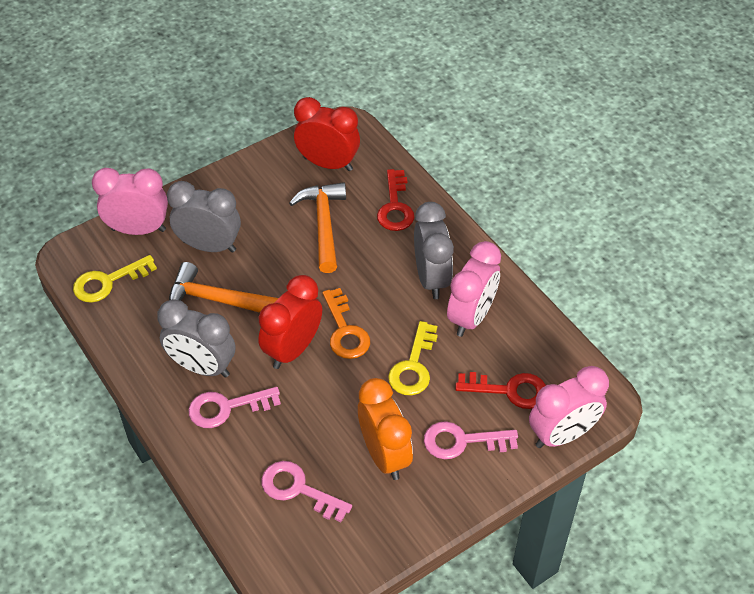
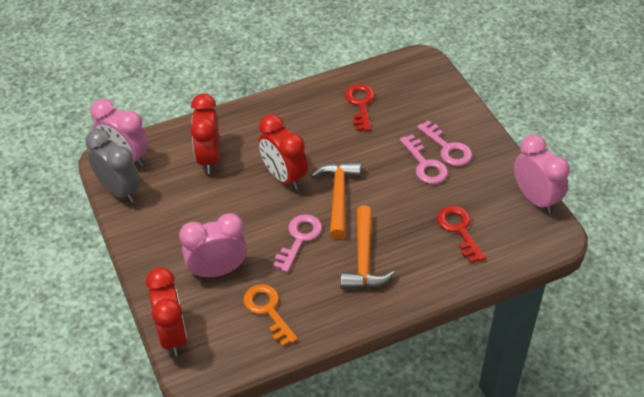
grey clock: 3 -> 1
orange clock: 1 -> 0
red clock: 2 -> 3
yellow key: 2 -> 0

